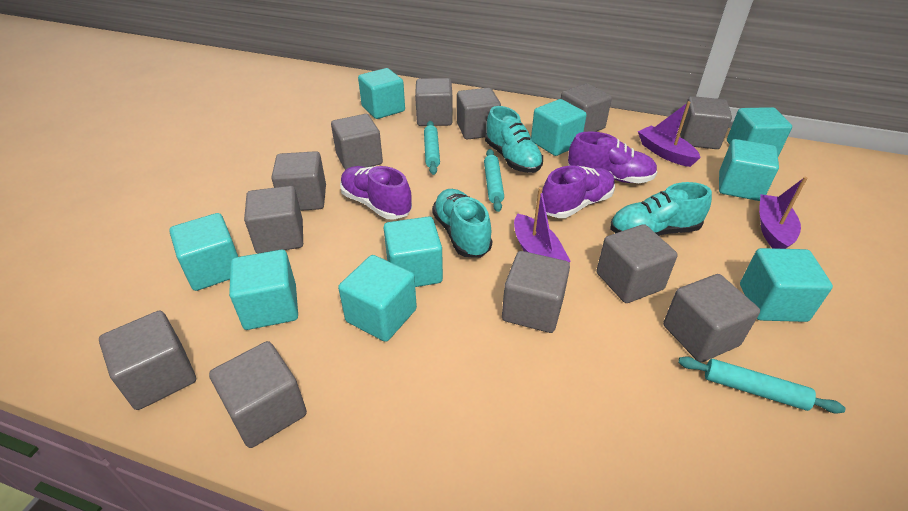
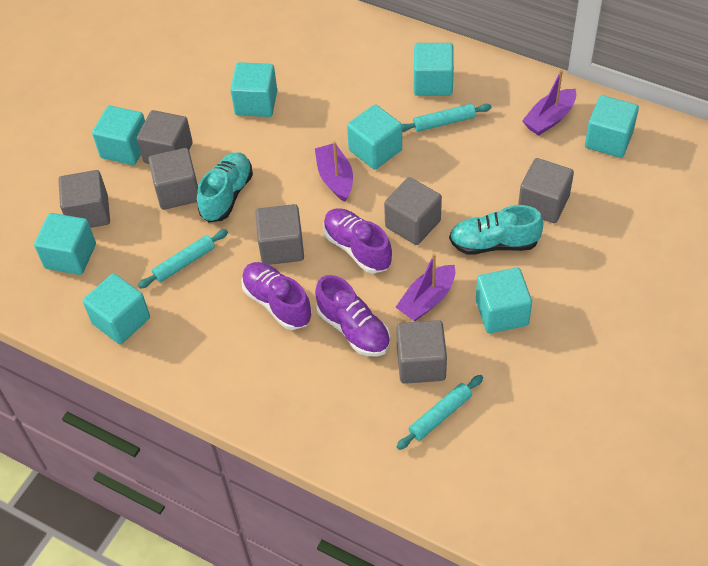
grey cube: 12 -> 7
turquoise cube: 9 -> 8
turquoise shoe: 3 -> 2

